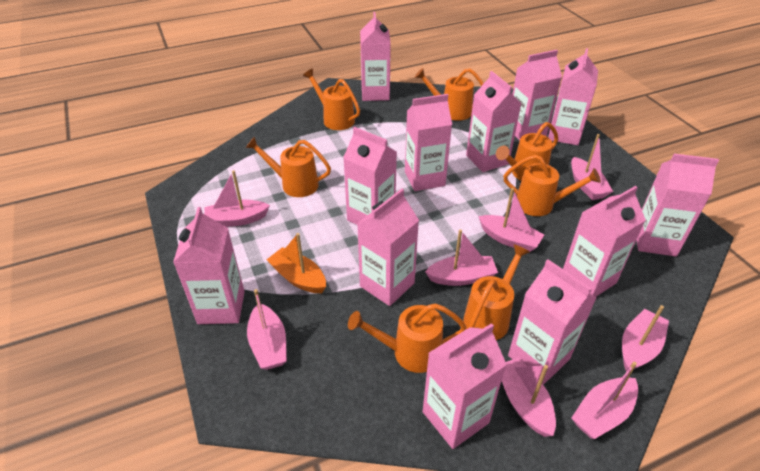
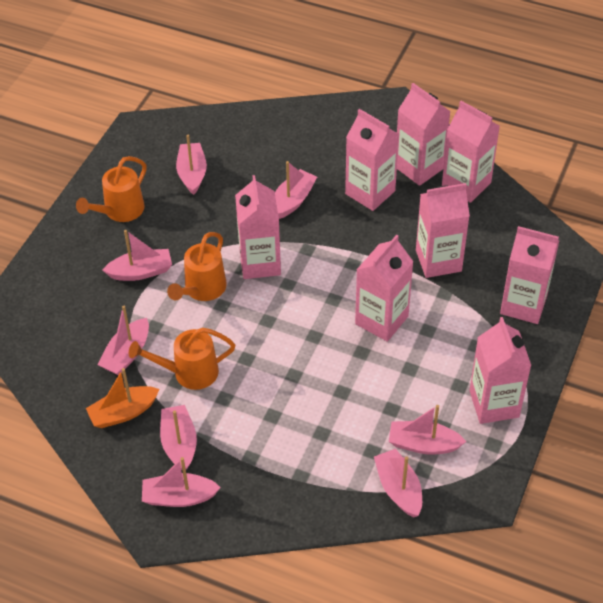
orange watering can: 7 -> 3
pink carton: 12 -> 8

